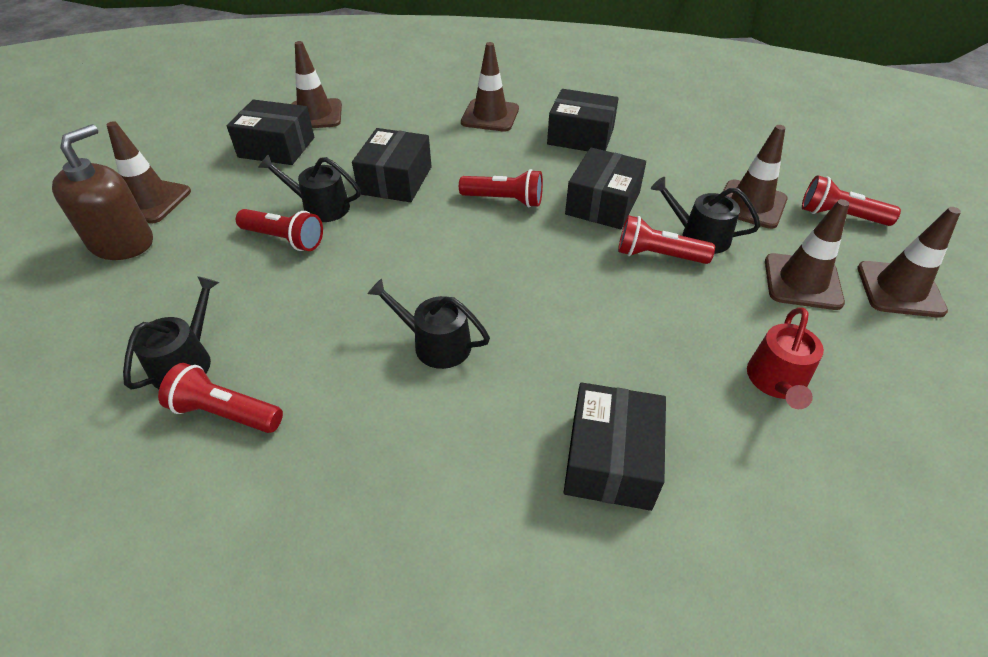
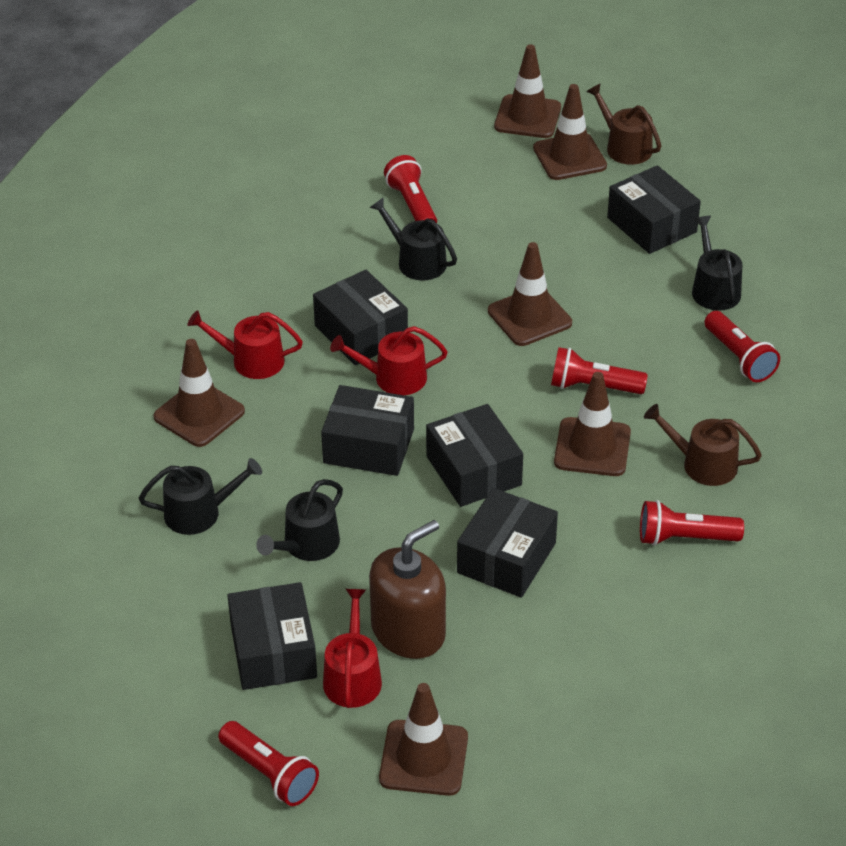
black box: 5 -> 6
brown watering can: 0 -> 2
red watering can: 1 -> 3

